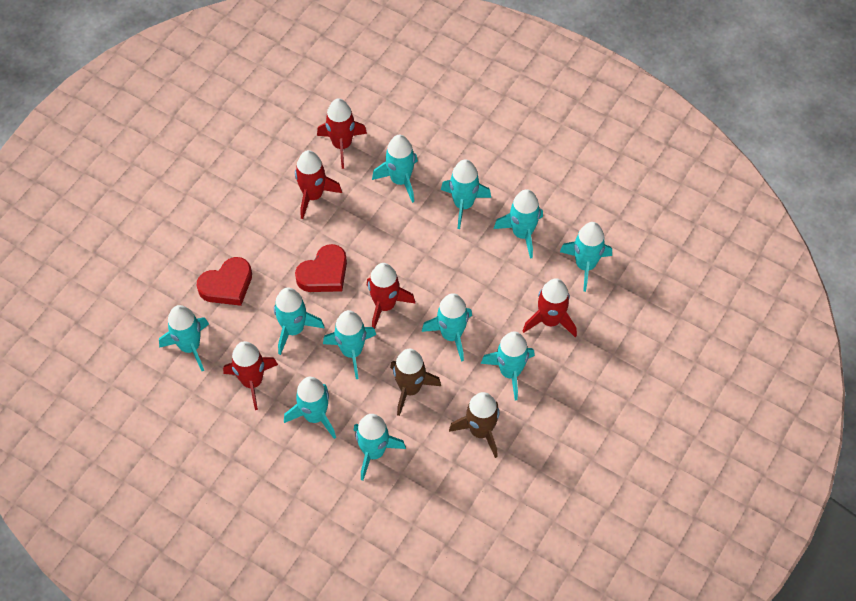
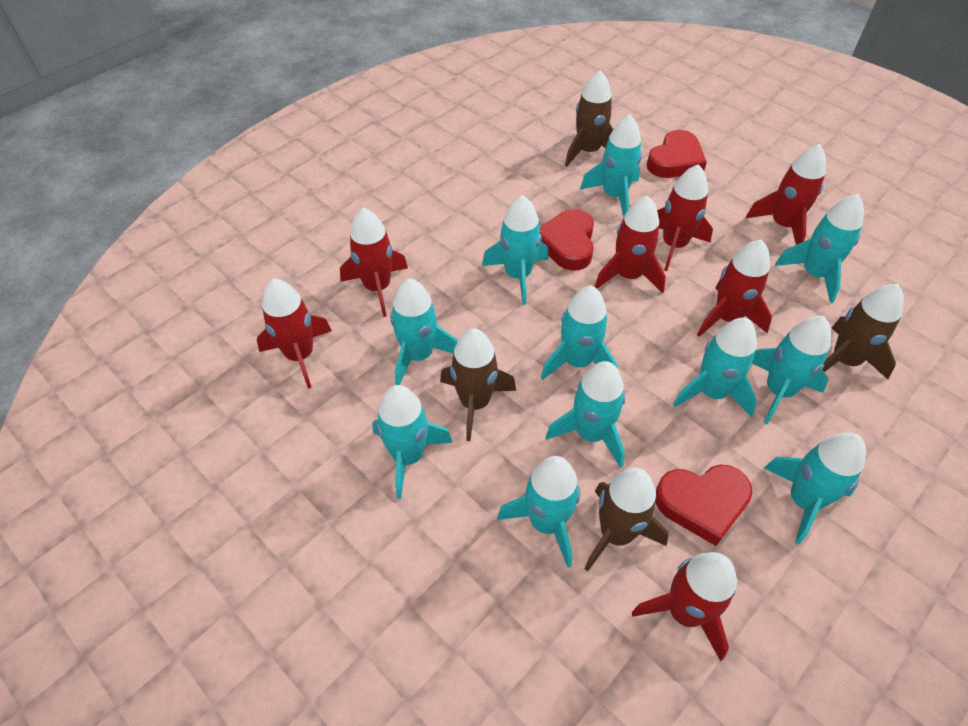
brown rocket: 2 -> 4
red heart: 2 -> 3
red rocket: 5 -> 7

